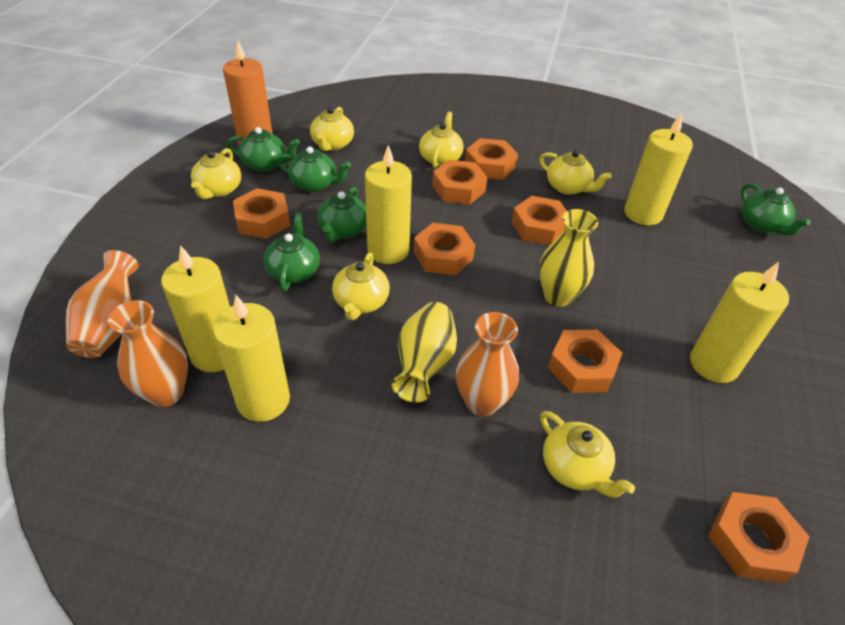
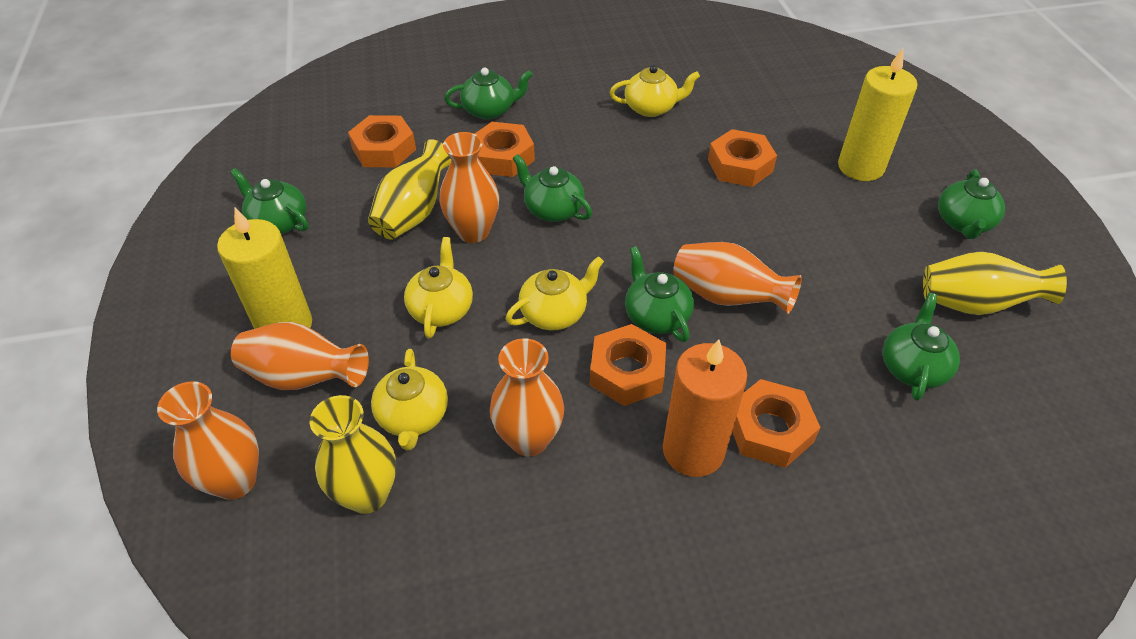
green teapot: 5 -> 6
orange nut: 7 -> 5
orange vase: 3 -> 5
yellow candle: 5 -> 2
yellow teapot: 6 -> 4
yellow vase: 2 -> 3

